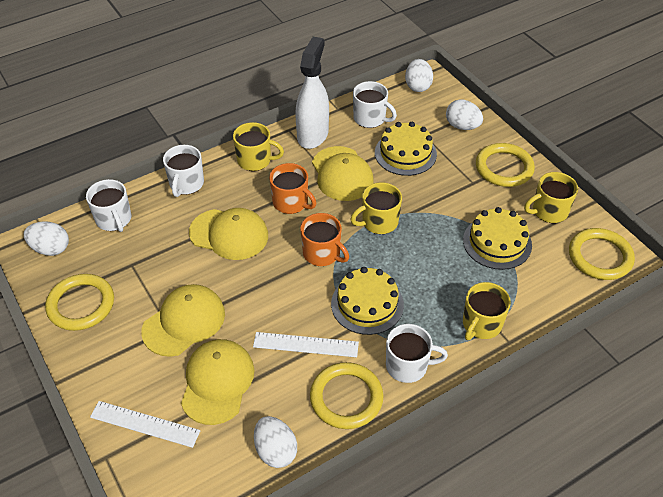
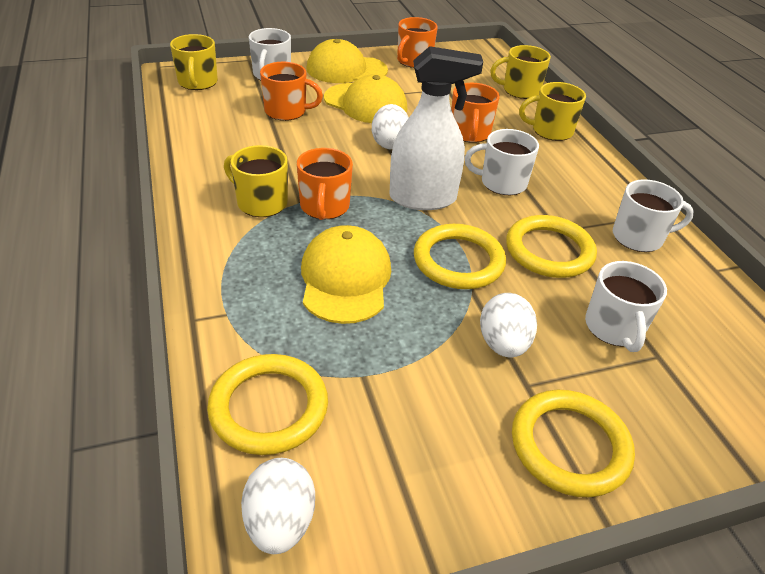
orange mug: 2 -> 4
white egg: 4 -> 3
white ruler: 2 -> 0
yellow cake: 3 -> 0
yellow cap: 4 -> 3

